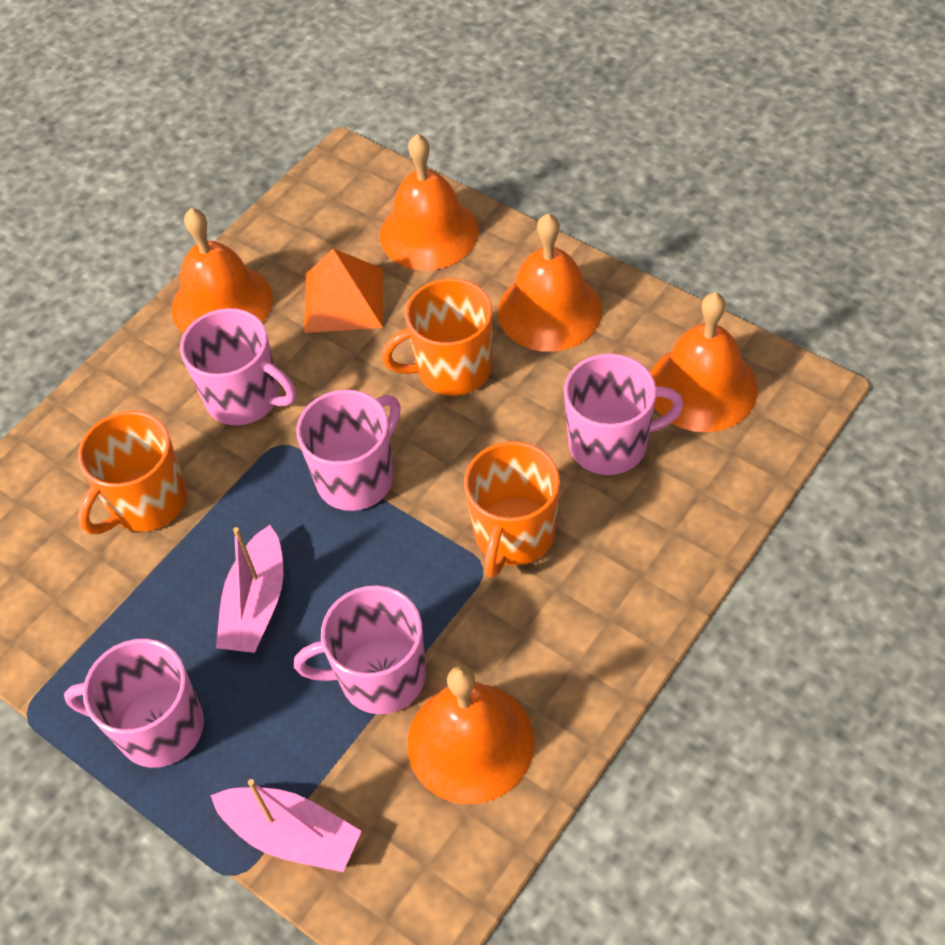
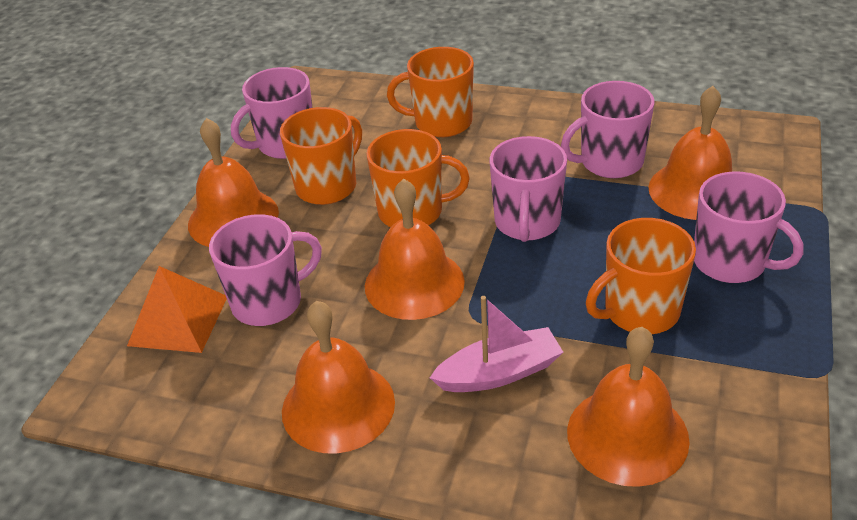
orange mug: 3 -> 4
pink boat: 2 -> 1

